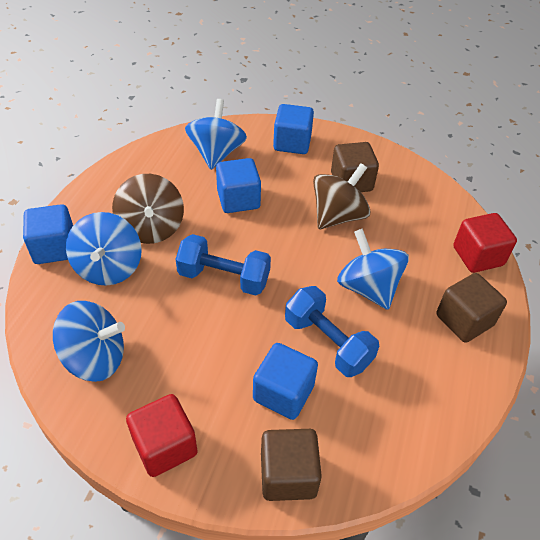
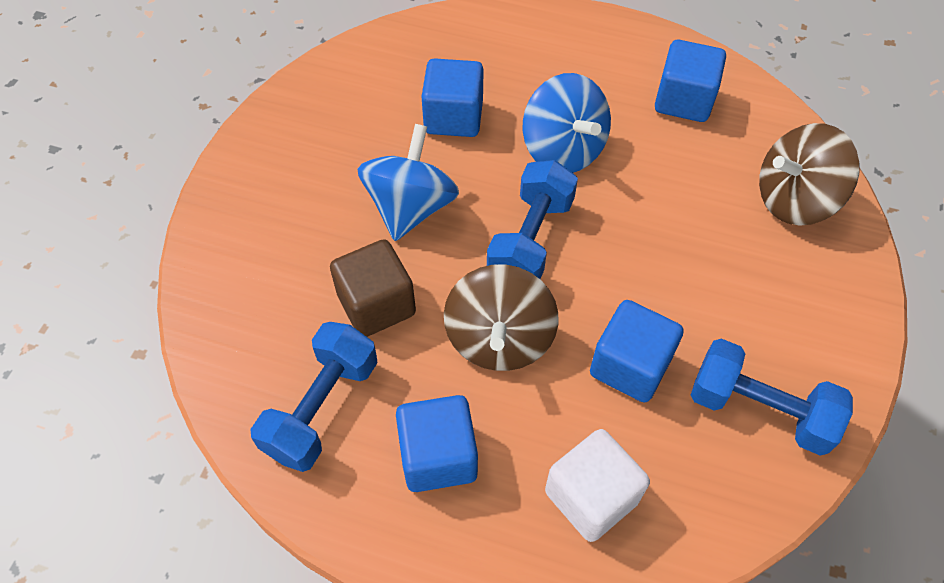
blue dumbbell: 2 -> 3
blue spinning top: 4 -> 2
brown cube: 3 -> 1
red cube: 2 -> 0
white cube: 0 -> 1

